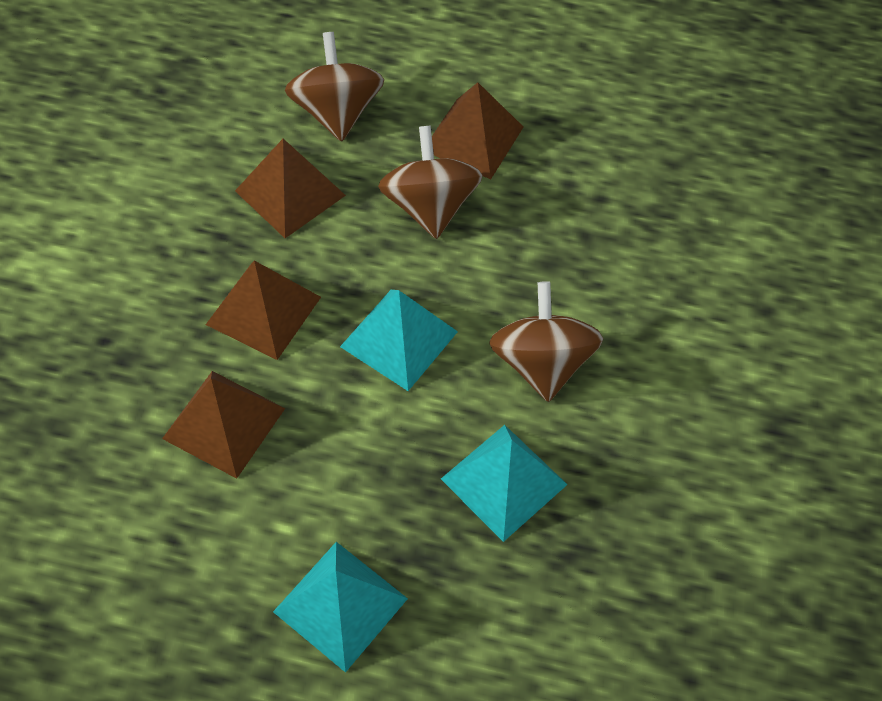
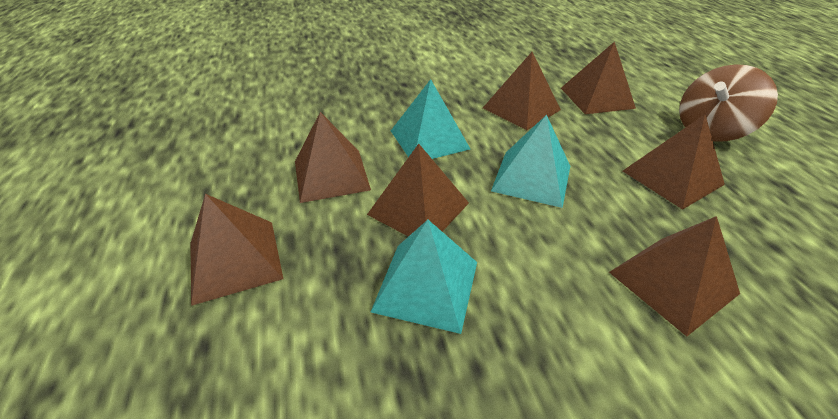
brown pyramid: 4 -> 7
brown spinning top: 3 -> 1

